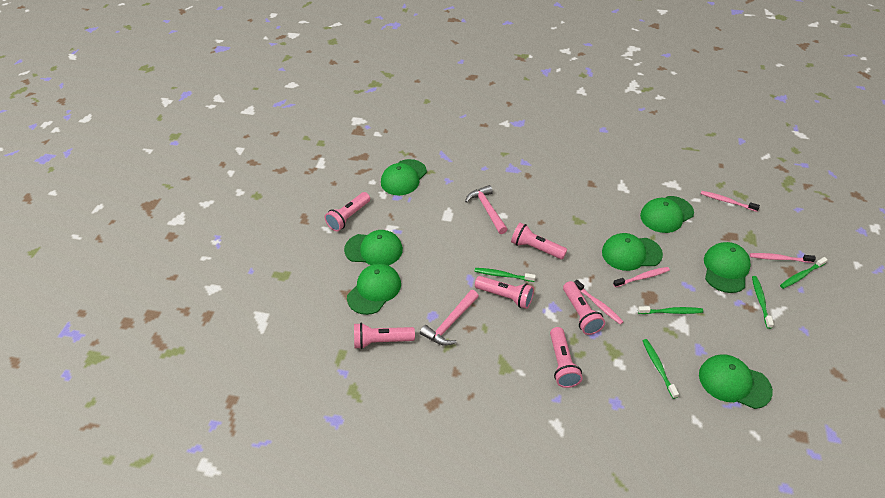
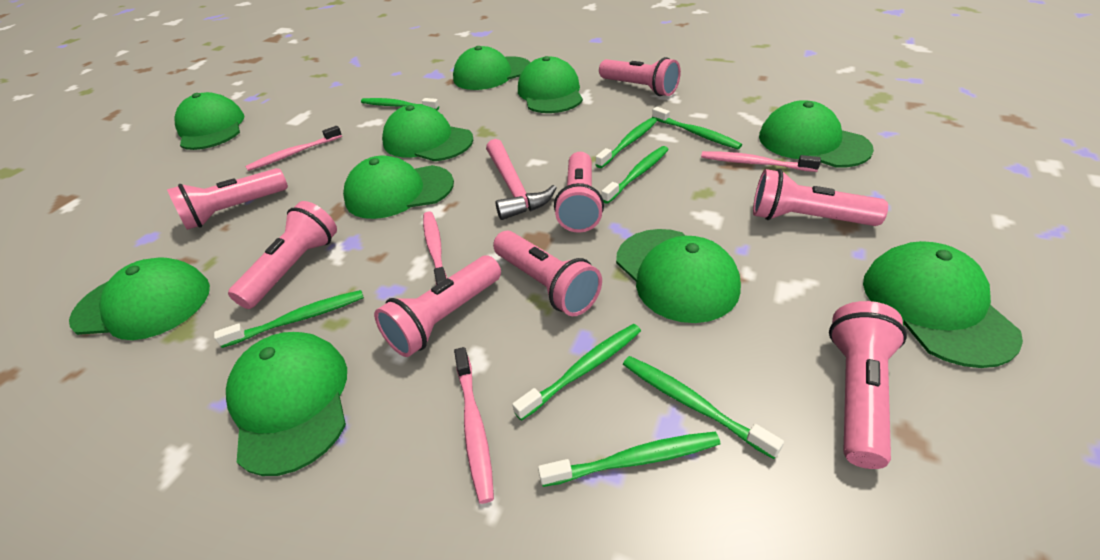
green cap: 7 -> 10
green toothbrush: 5 -> 8
pink flashlight: 6 -> 8
pink hammer: 2 -> 1

